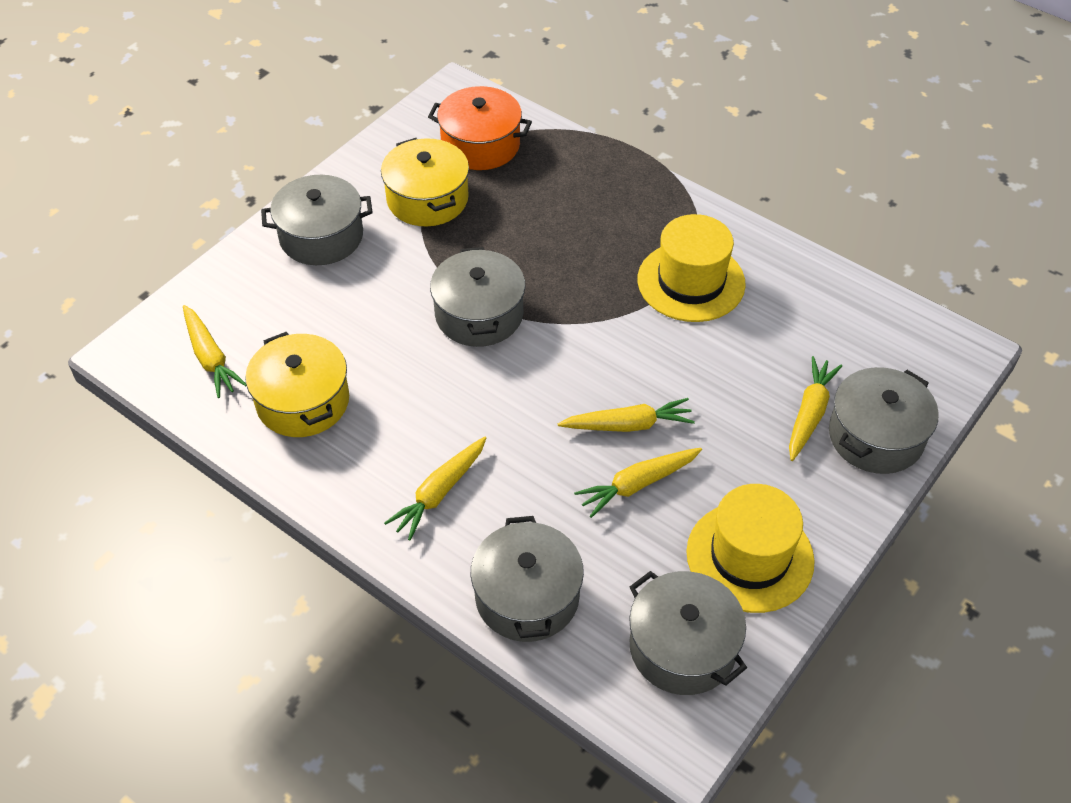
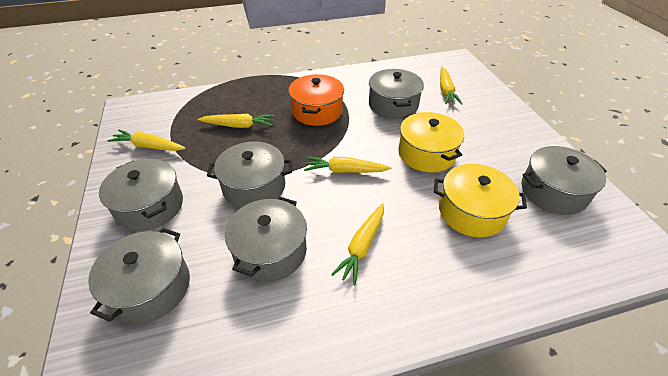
grey pot: 5 -> 6
yellow hat: 2 -> 0

